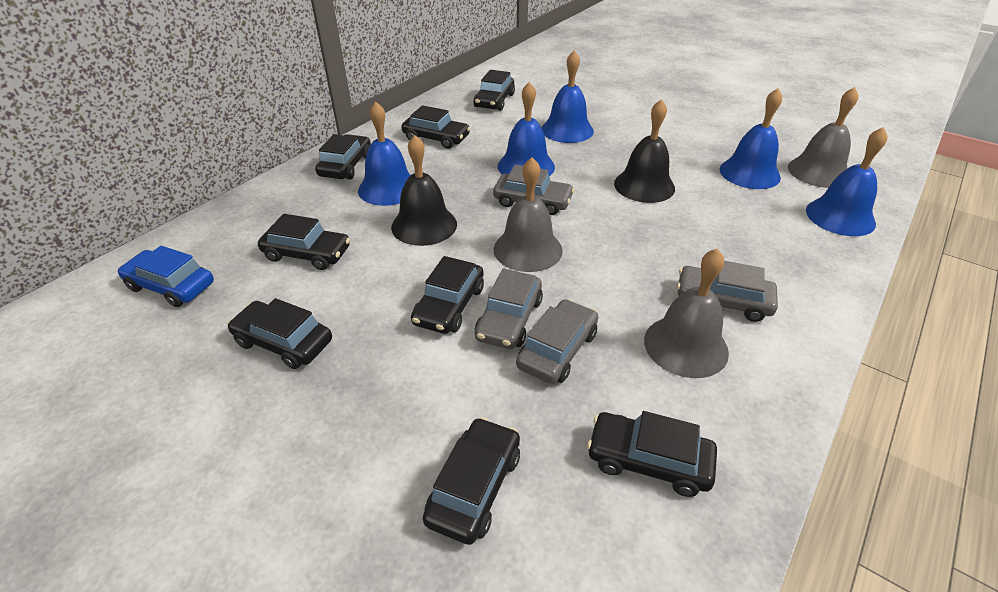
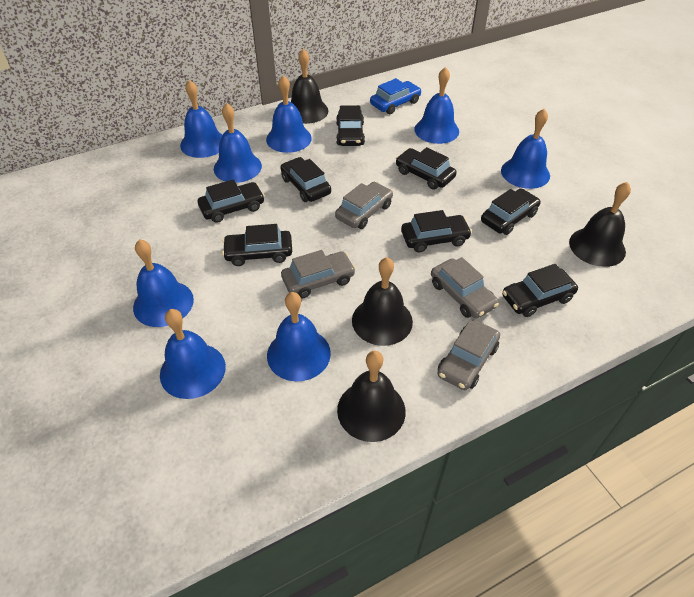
black bell: 2 -> 4
blue bell: 5 -> 8
grey bell: 3 -> 0

